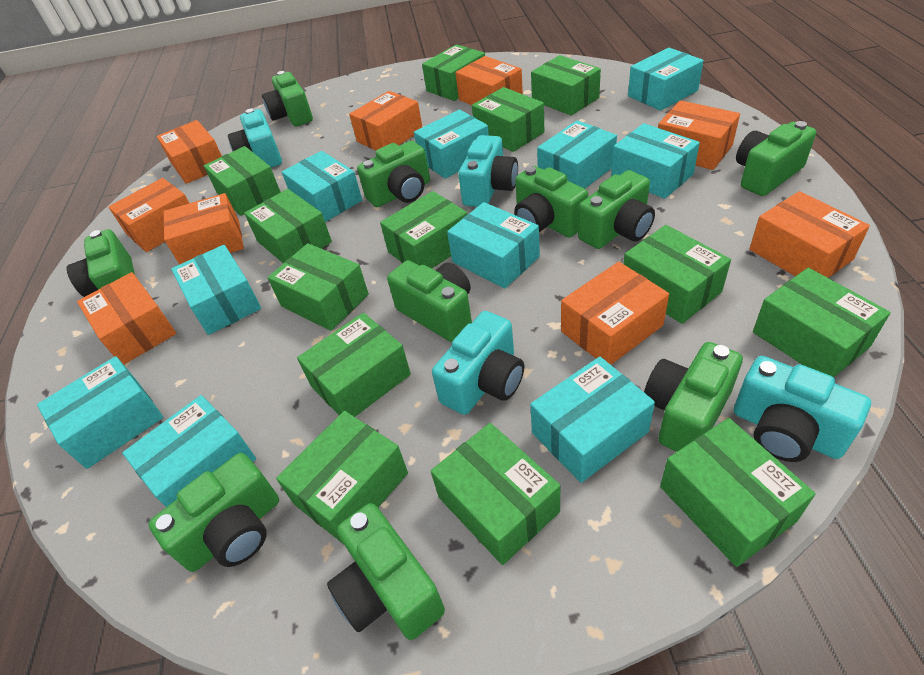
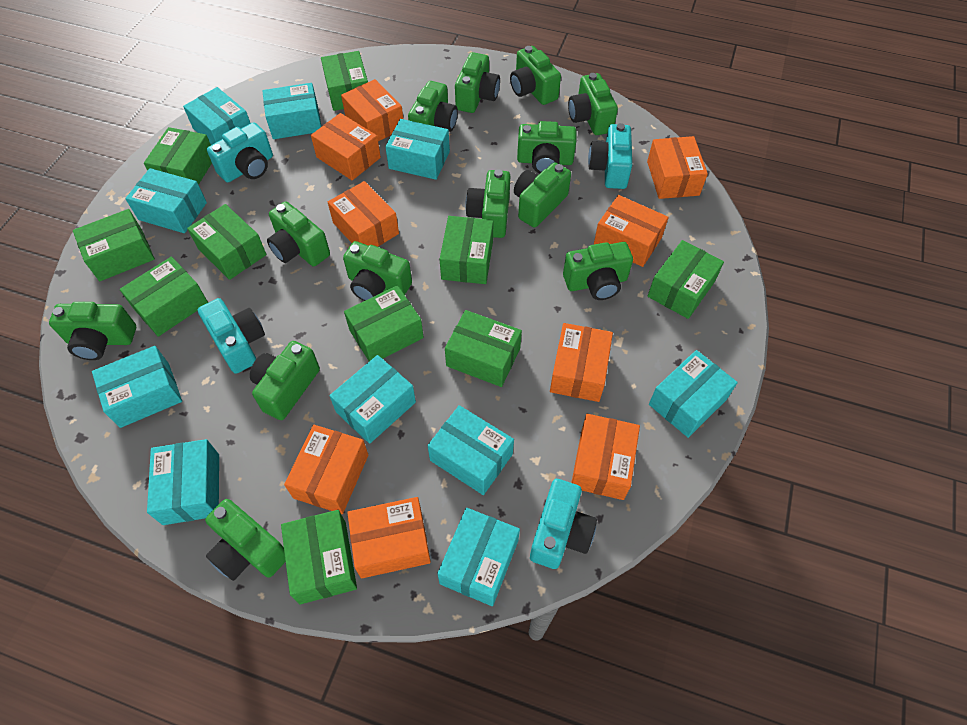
green box: 13 -> 10
green camera: 10 -> 13

